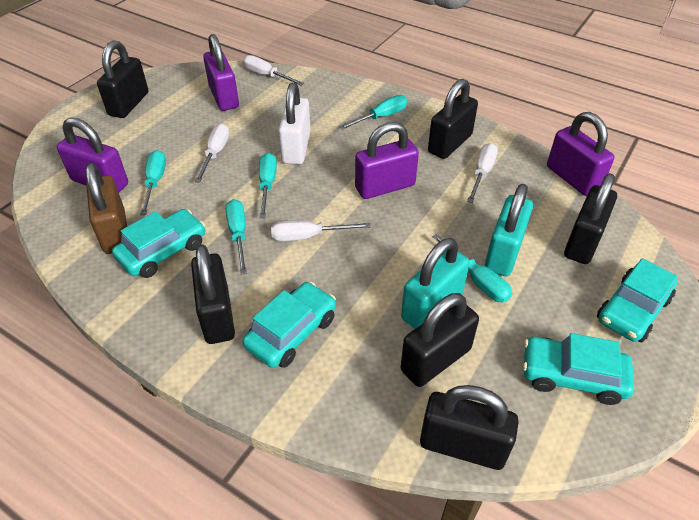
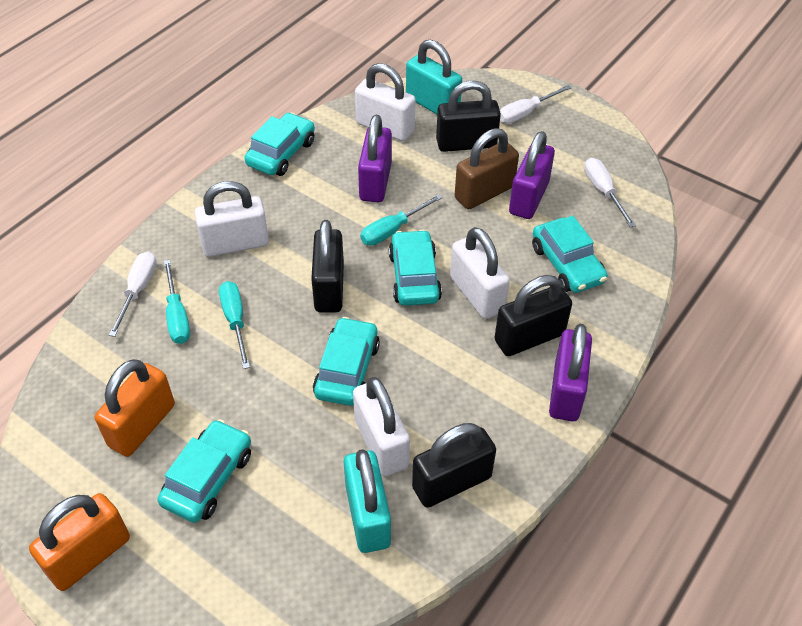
black padlock: 6 -> 4
orange padlock: 0 -> 2
purple padlock: 4 -> 3
turquoise car: 4 -> 5
turquoise screwdriver: 5 -> 3
white padlock: 1 -> 4
white screwdriver: 4 -> 3

